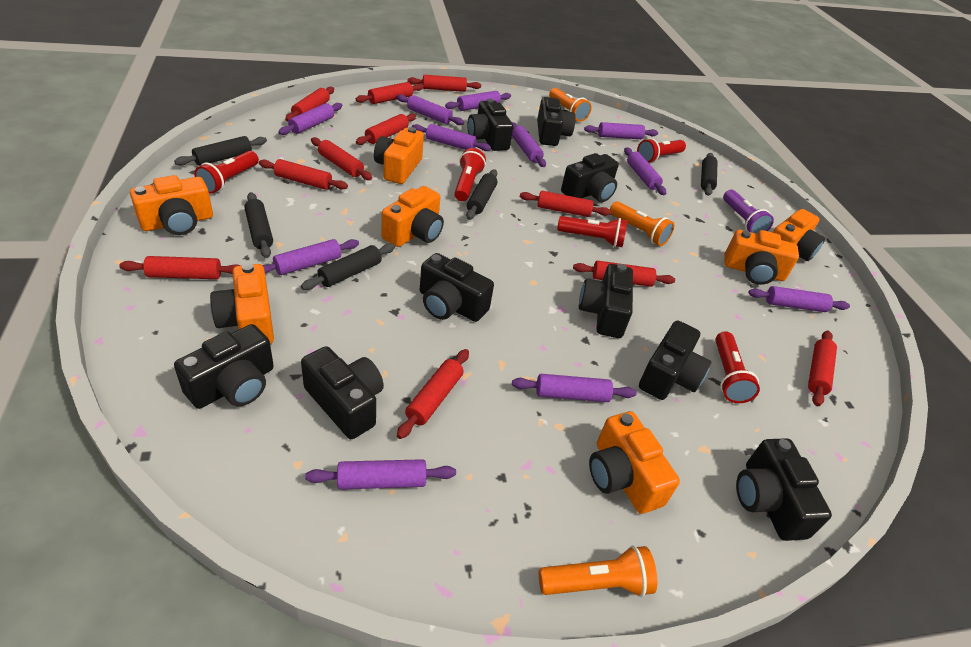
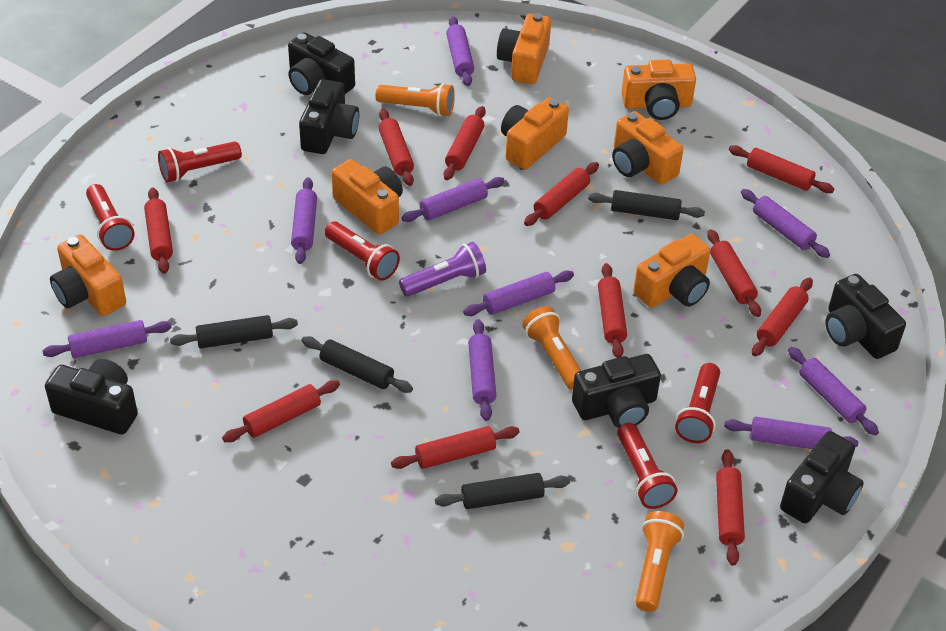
black camera: 9 -> 6
black rolling pin: 5 -> 4
purple rolling pin: 11 -> 9

